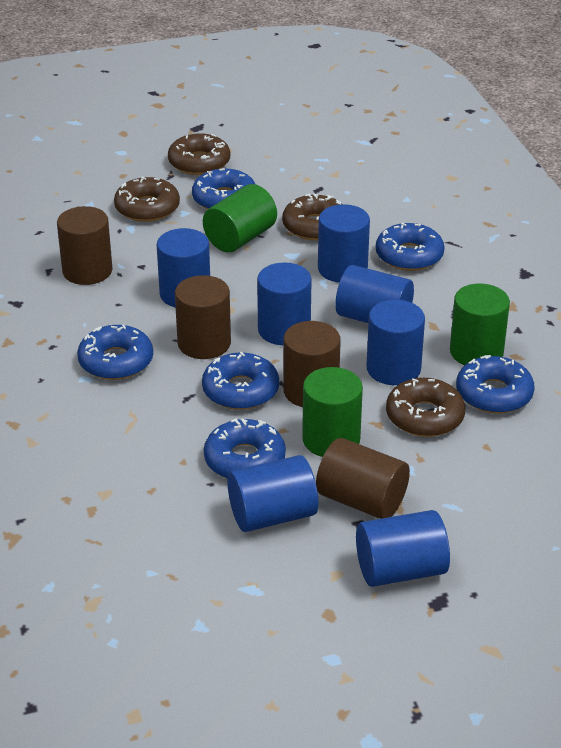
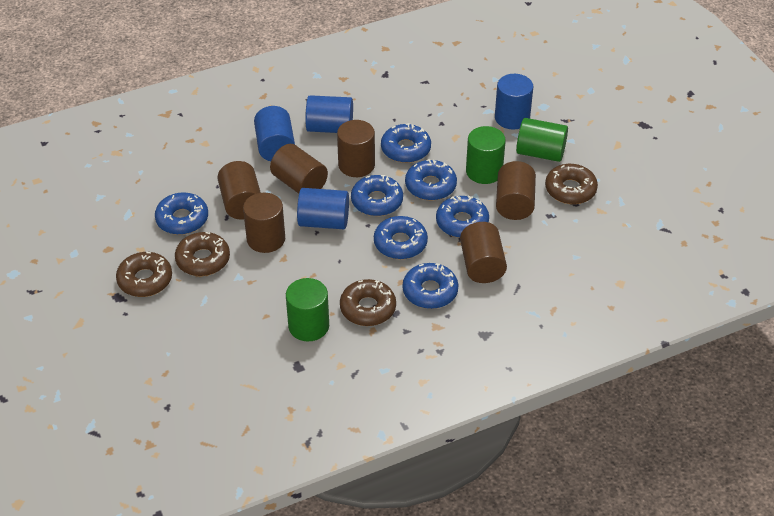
blue cylinder: 7 -> 4
blue donut: 6 -> 7
brown cylinder: 4 -> 6

